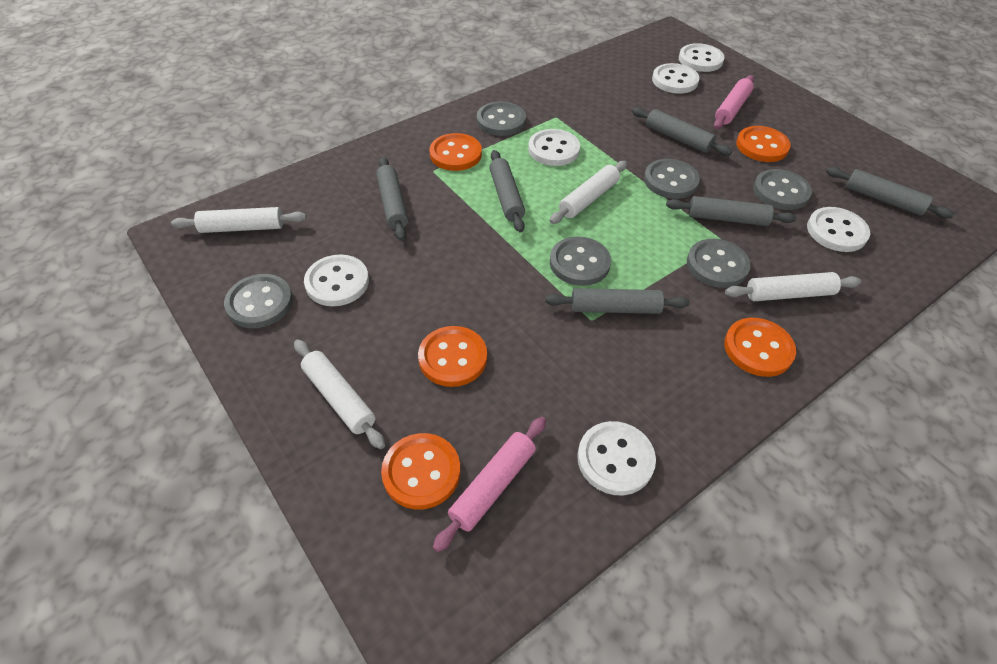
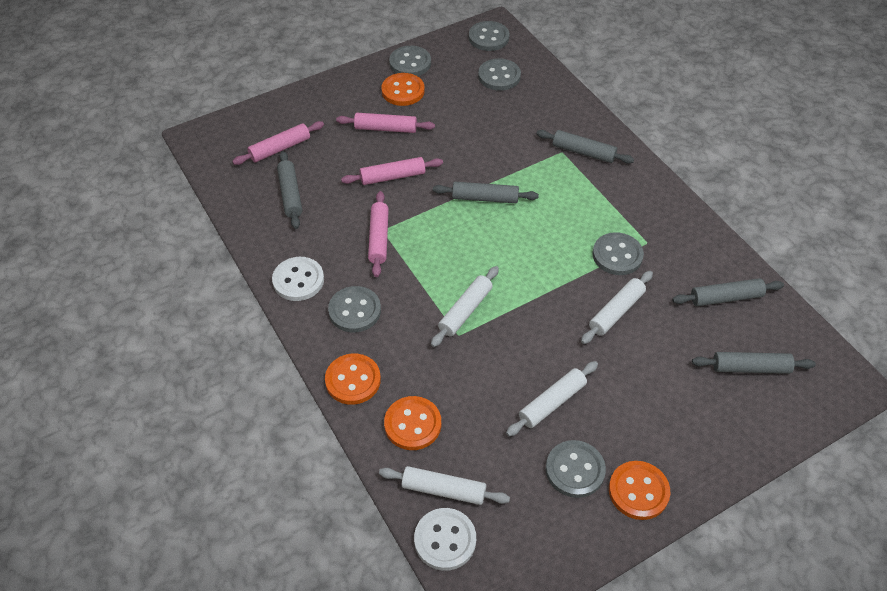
grey rolling pin: 6 -> 5
orange button: 5 -> 4
pink rolling pin: 2 -> 4
white button: 6 -> 2

